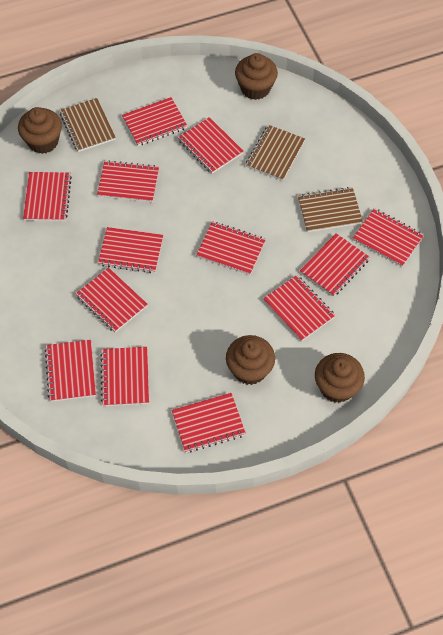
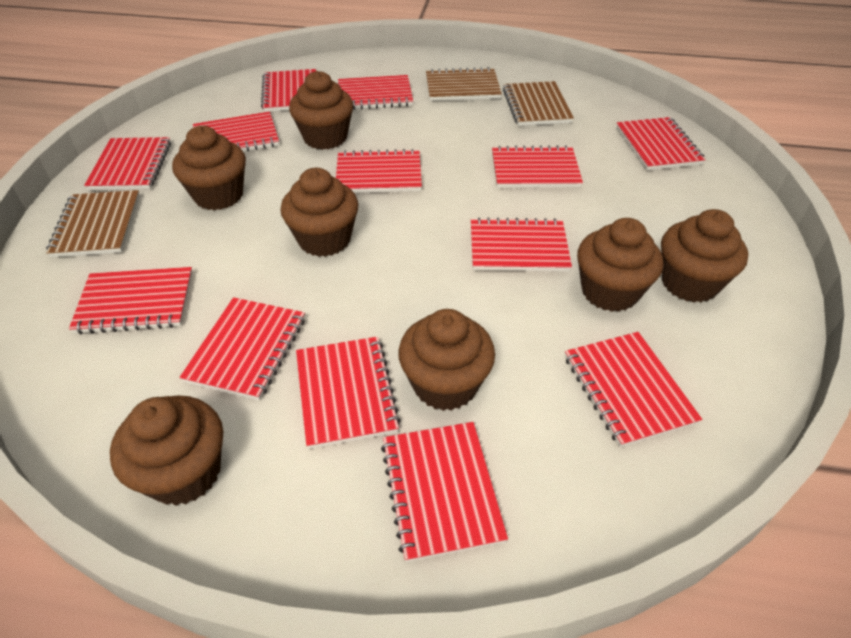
brown cupcake: 4 -> 7

